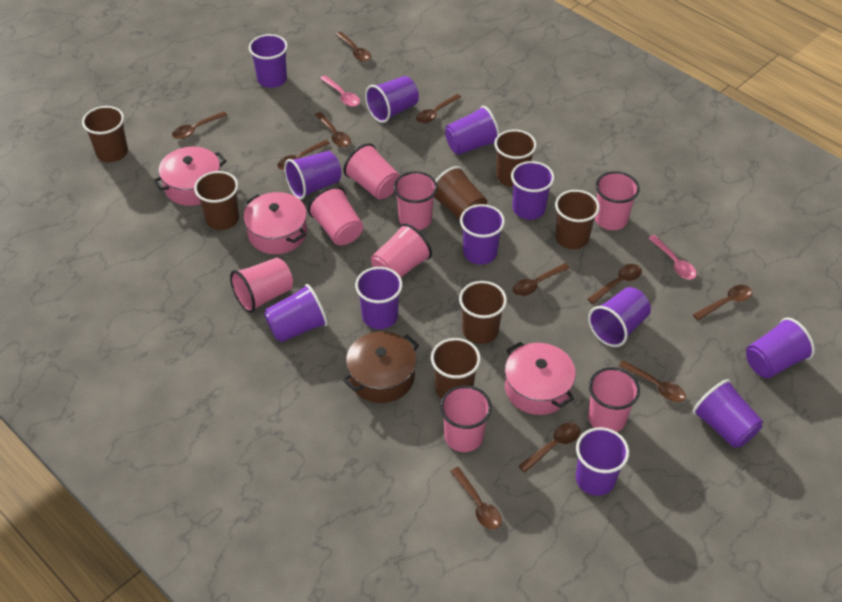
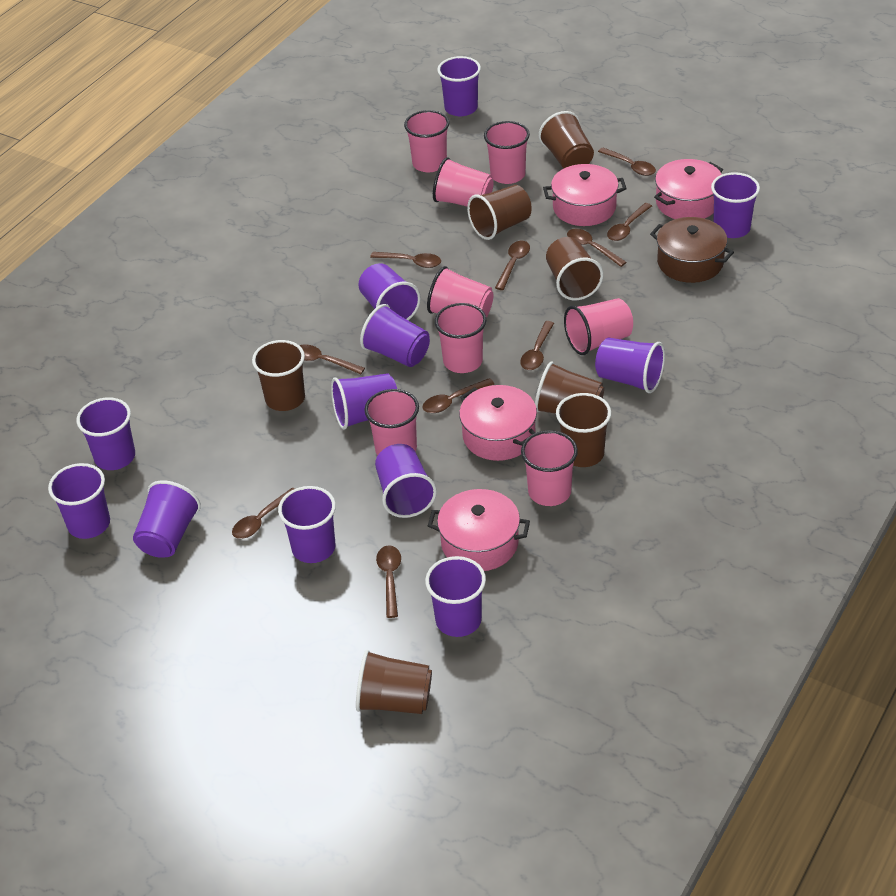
brown spoon: 11 -> 10
pink pot: 3 -> 4
pink spoon: 2 -> 0

